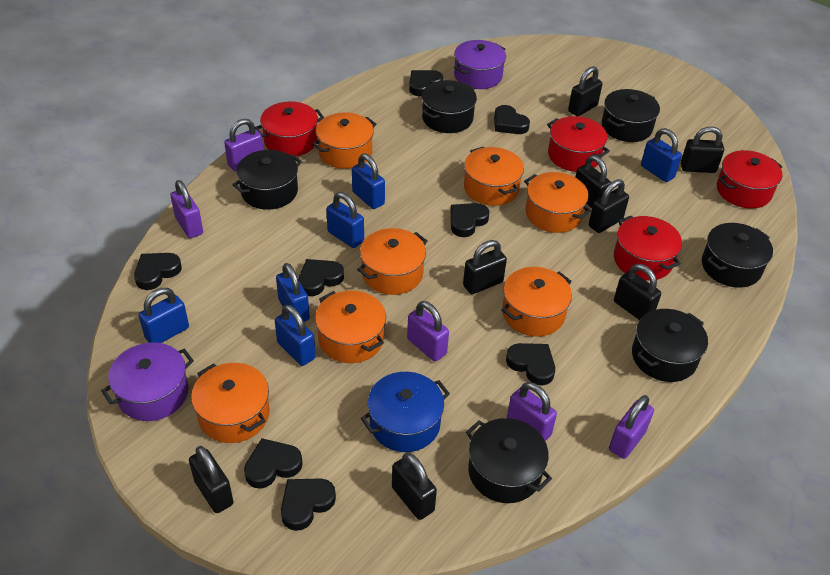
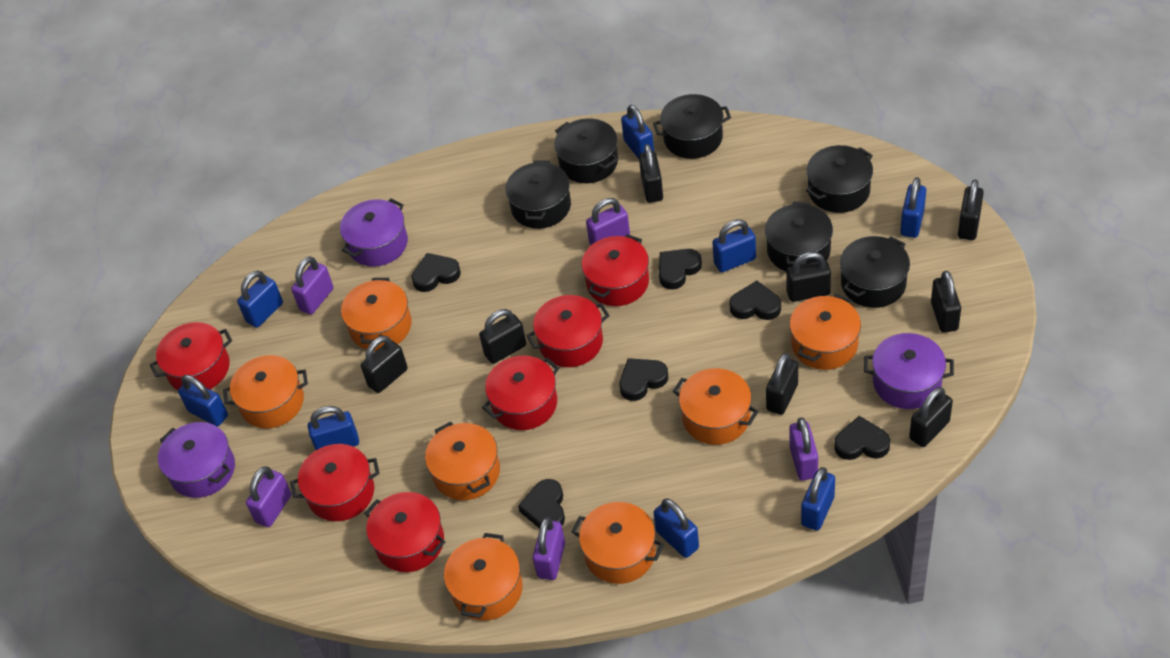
black heart: 8 -> 6
blue padlock: 6 -> 8
blue pot: 1 -> 0
purple pot: 2 -> 3
red pot: 4 -> 6

